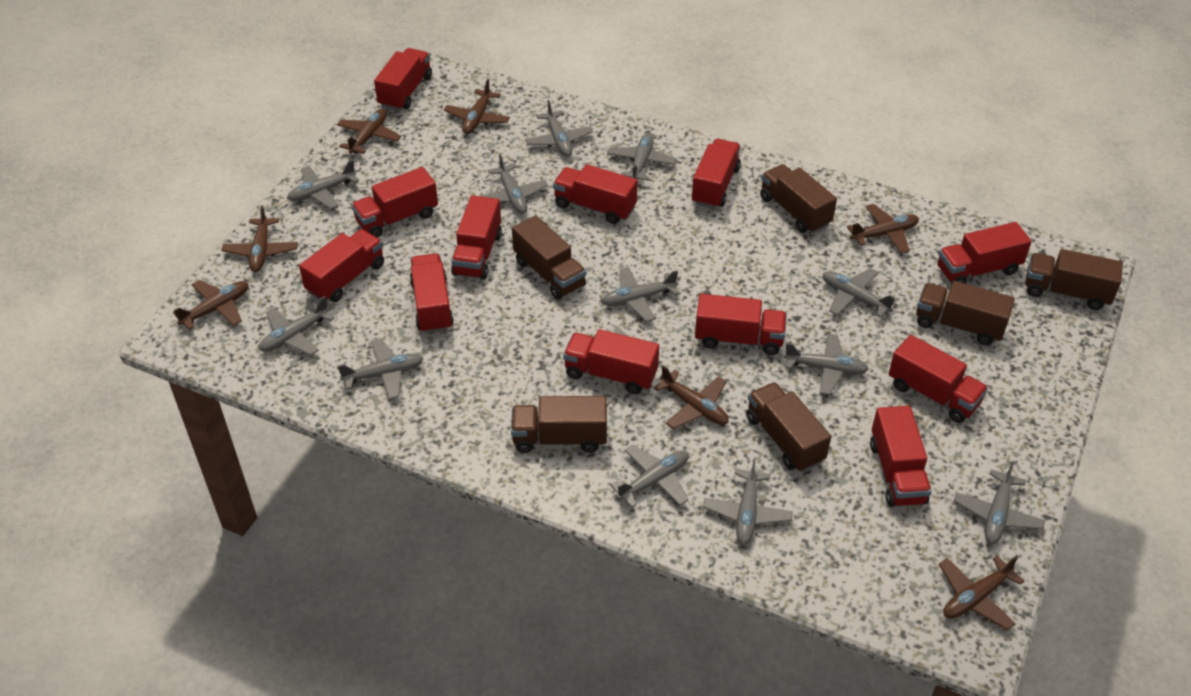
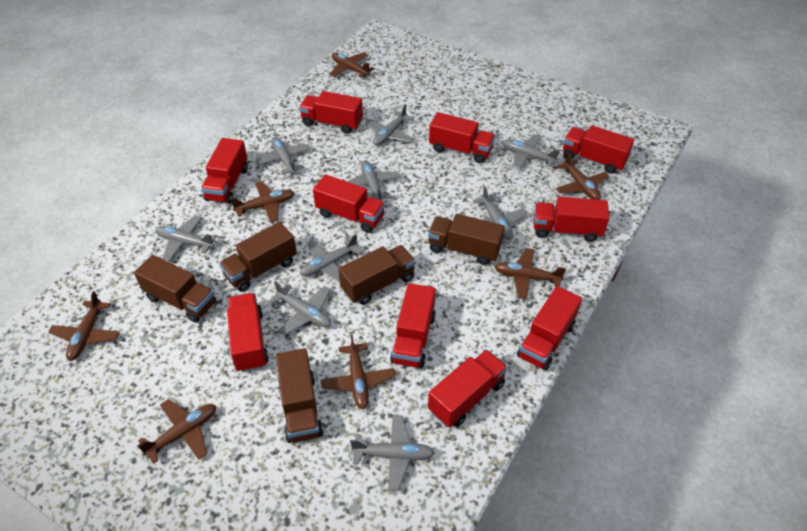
brown truck: 6 -> 5
grey plane: 12 -> 9
red truck: 12 -> 10

